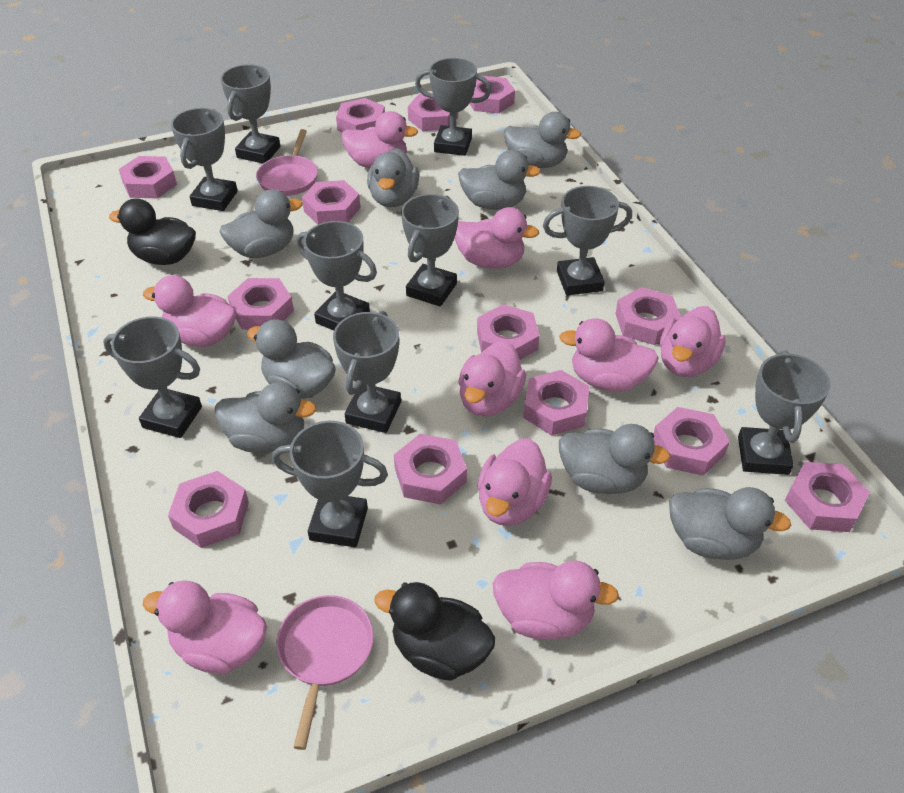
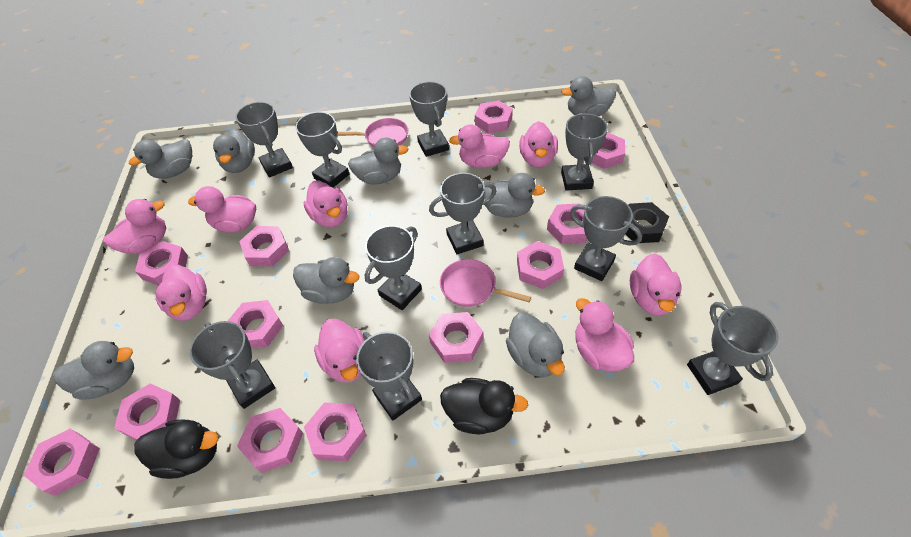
black nut: 0 -> 1
pink nut: 13 -> 12

